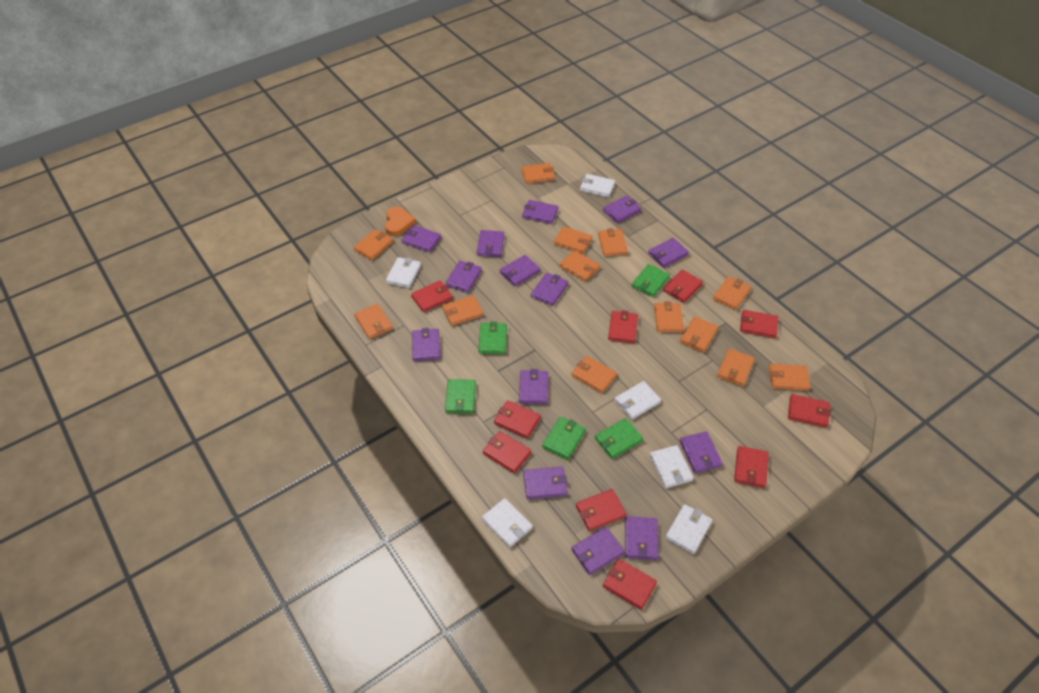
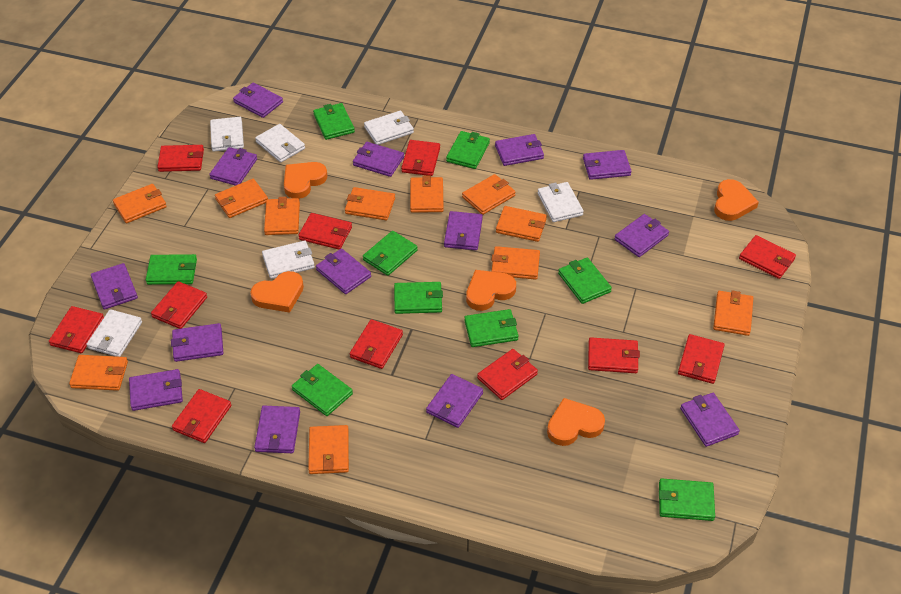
green wallet: 5 -> 9
orange heart: 1 -> 5
orange wallet: 13 -> 11
red wallet: 10 -> 11

